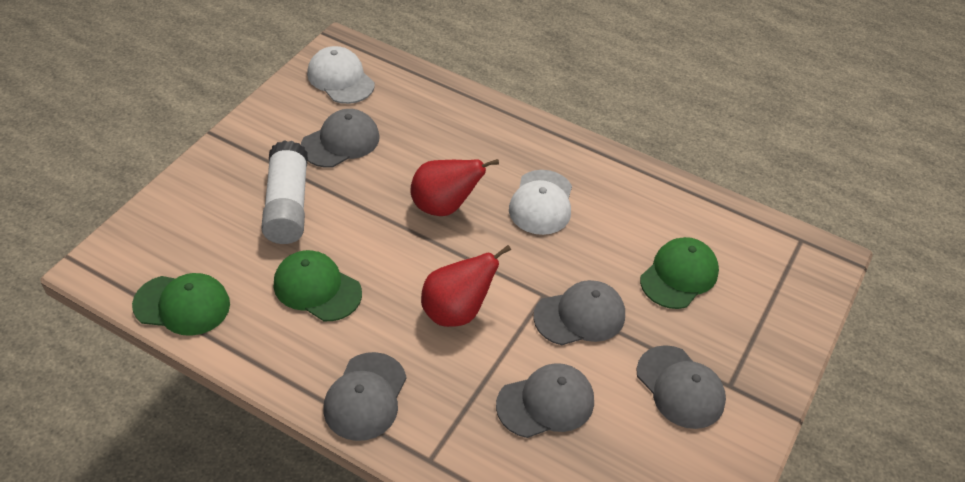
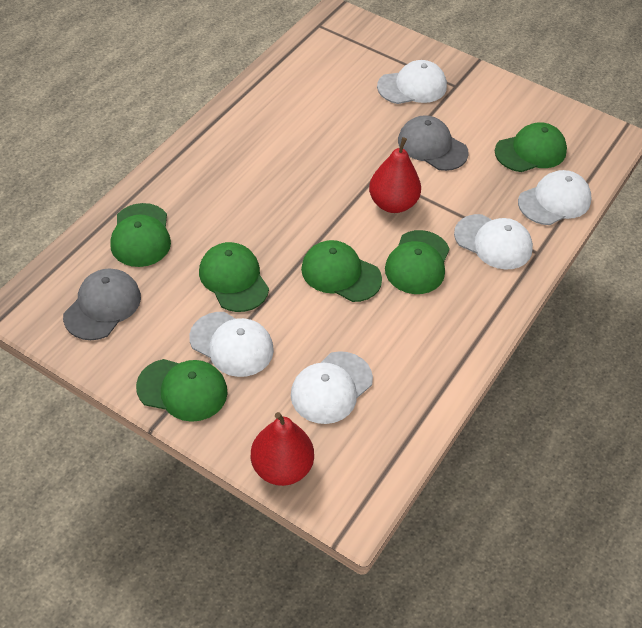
green cap: 3 -> 6
grey cap: 5 -> 2
white cap: 2 -> 5
white glue stick: 1 -> 0

